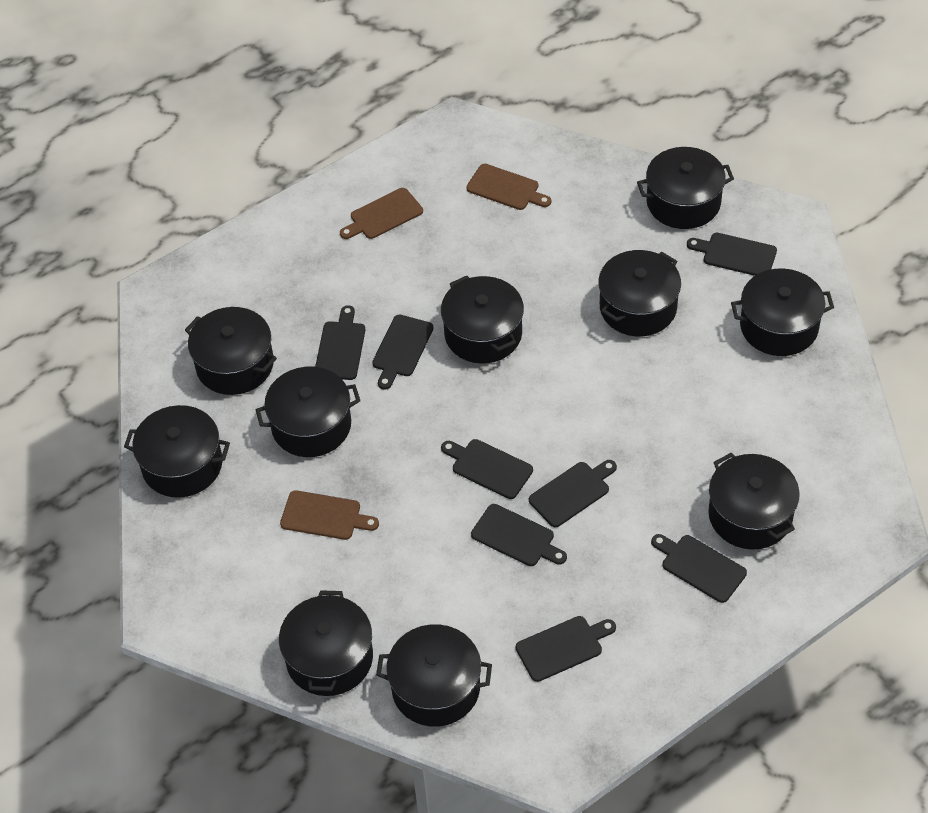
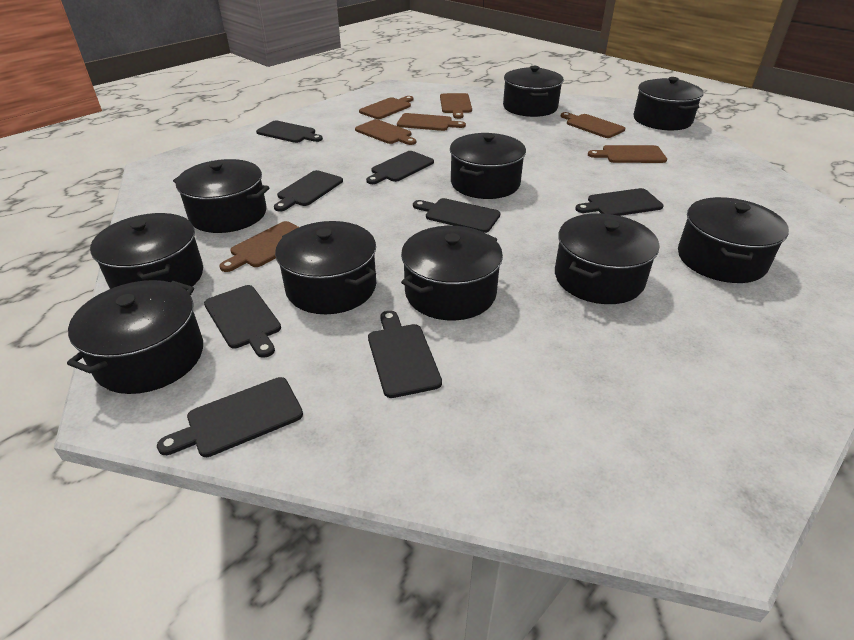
brown cutting board: 3 -> 7

